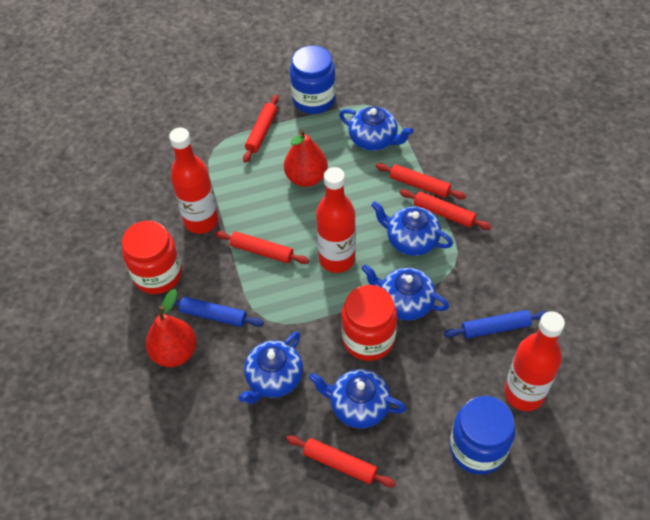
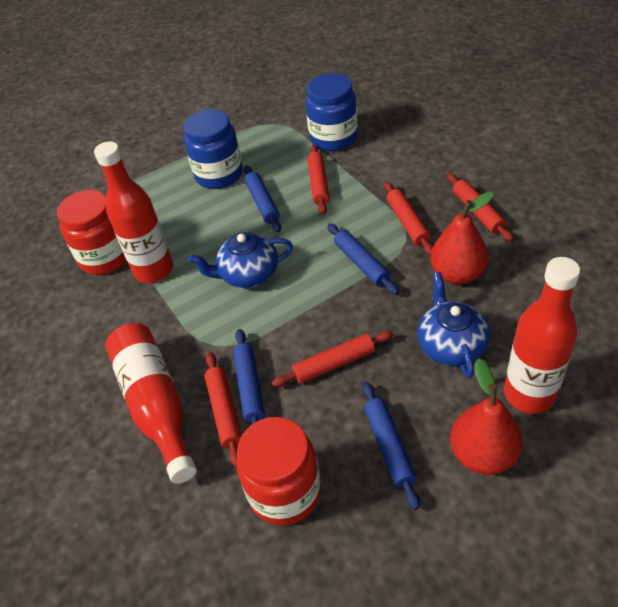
blue rolling pin: 2 -> 4
blue teapot: 5 -> 2

